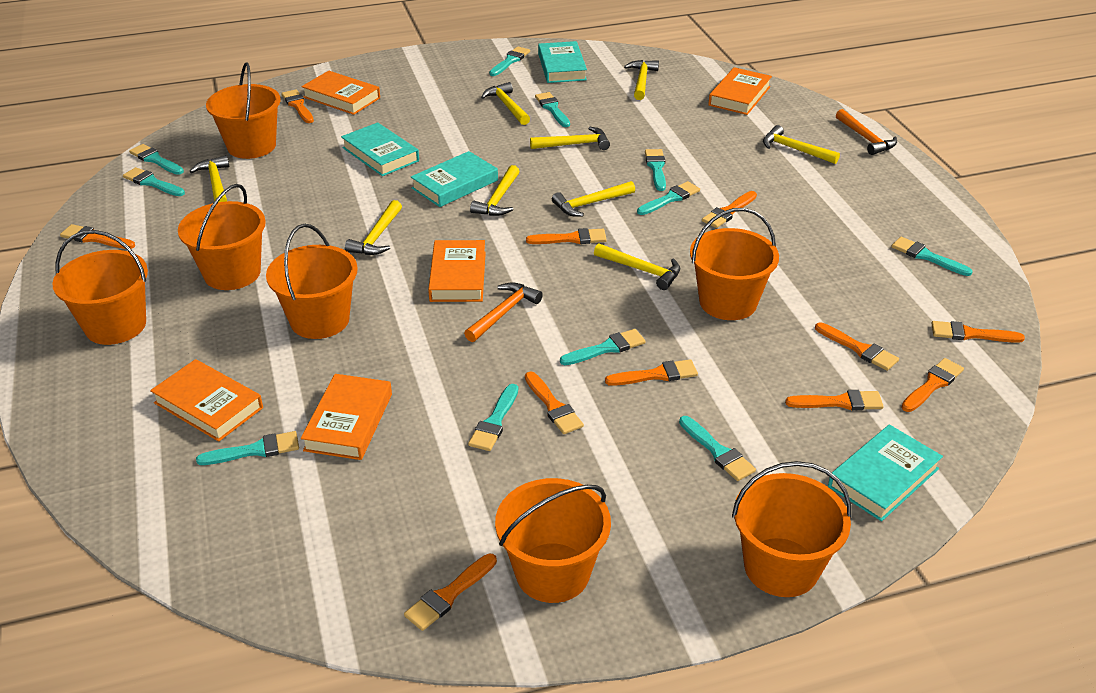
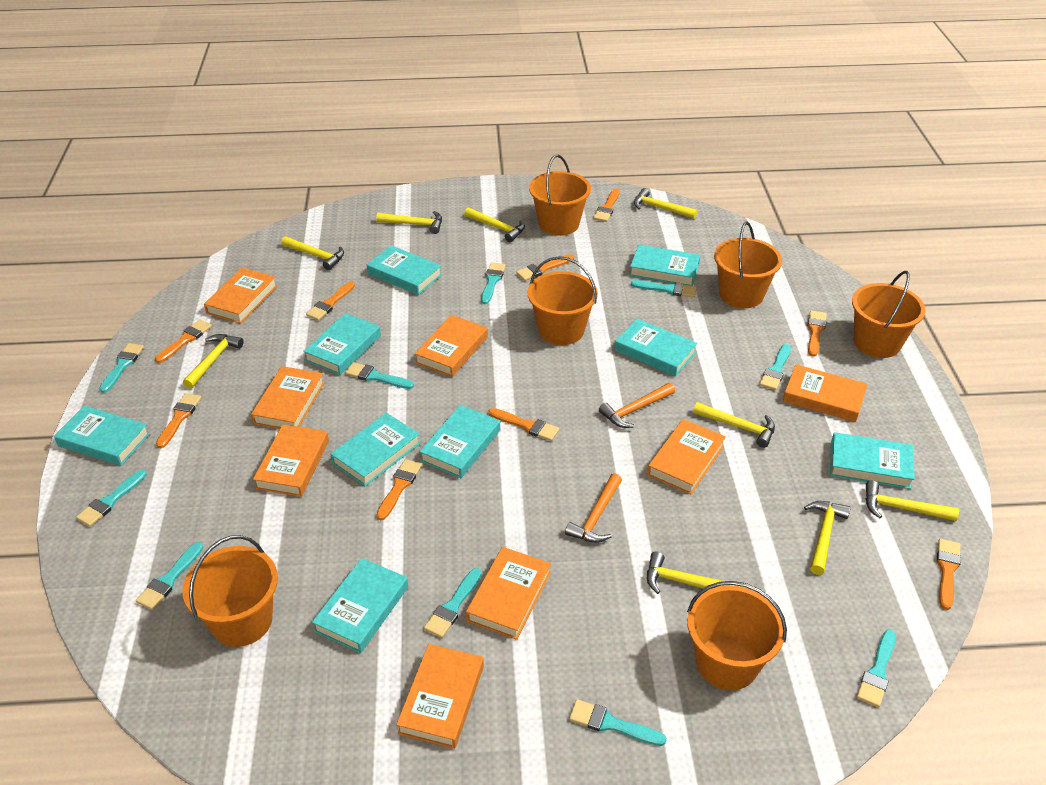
orange book: 5 -> 8
orange brush: 11 -> 9
orange bucket: 7 -> 6
turquoise book: 4 -> 9
turquoise brush: 11 -> 10

